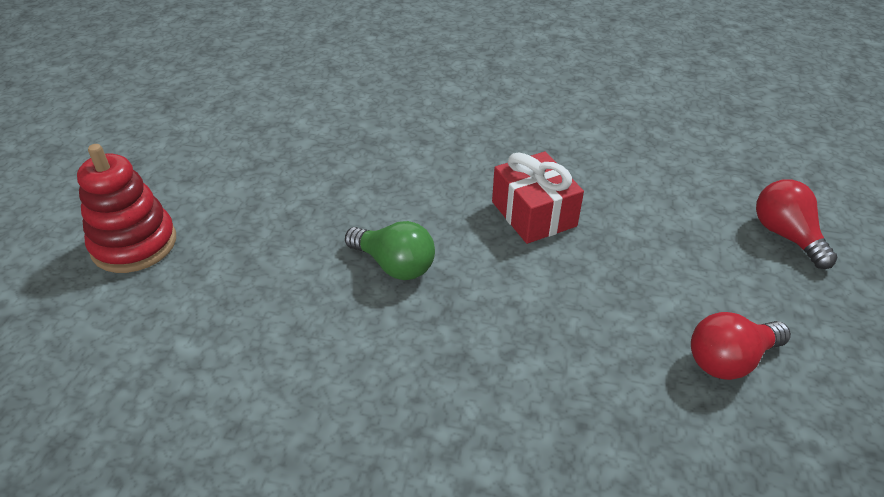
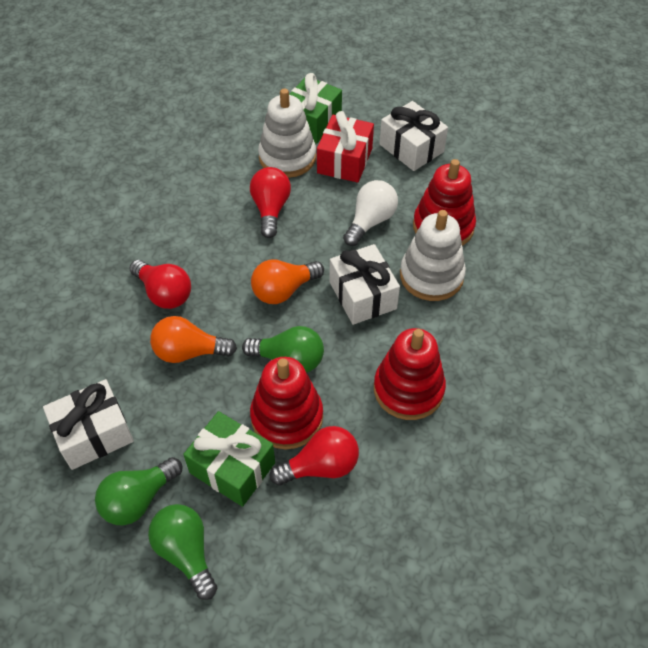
green gift: 0 -> 2
green light bulb: 1 -> 3
orange light bulb: 0 -> 2
red light bulb: 2 -> 3
red stacking toy: 1 -> 3
white gift: 0 -> 3
white light bulb: 0 -> 1
white stacking toy: 0 -> 2

